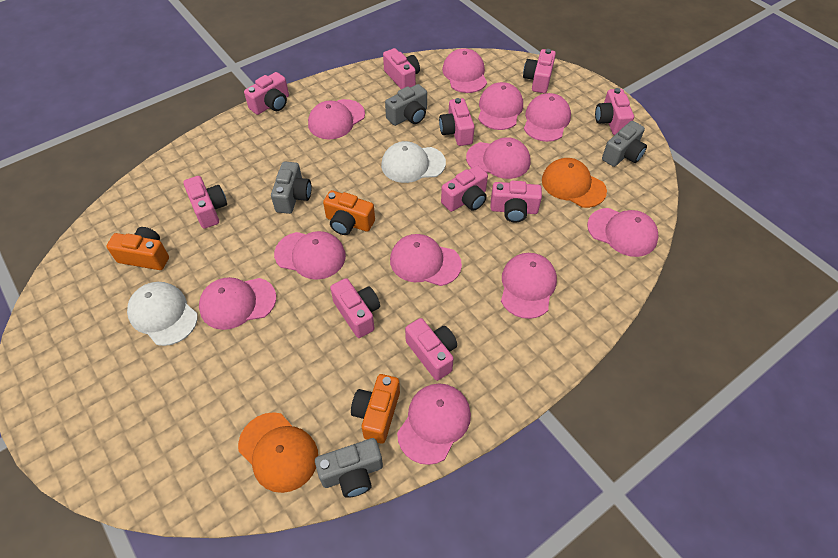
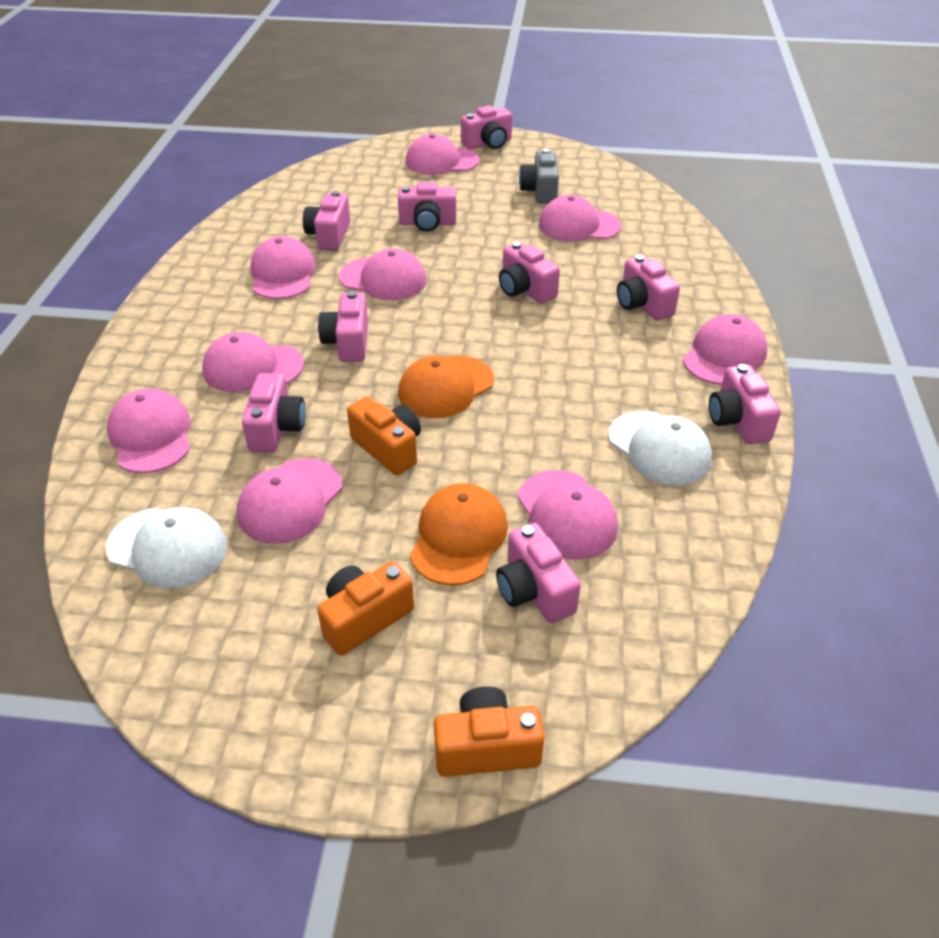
grey camera: 4 -> 1
pink camera: 10 -> 9
pink cap: 11 -> 9

